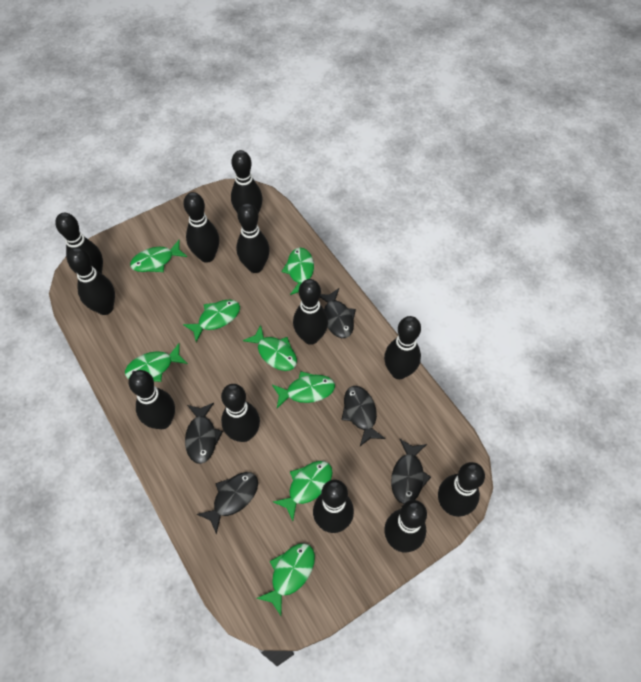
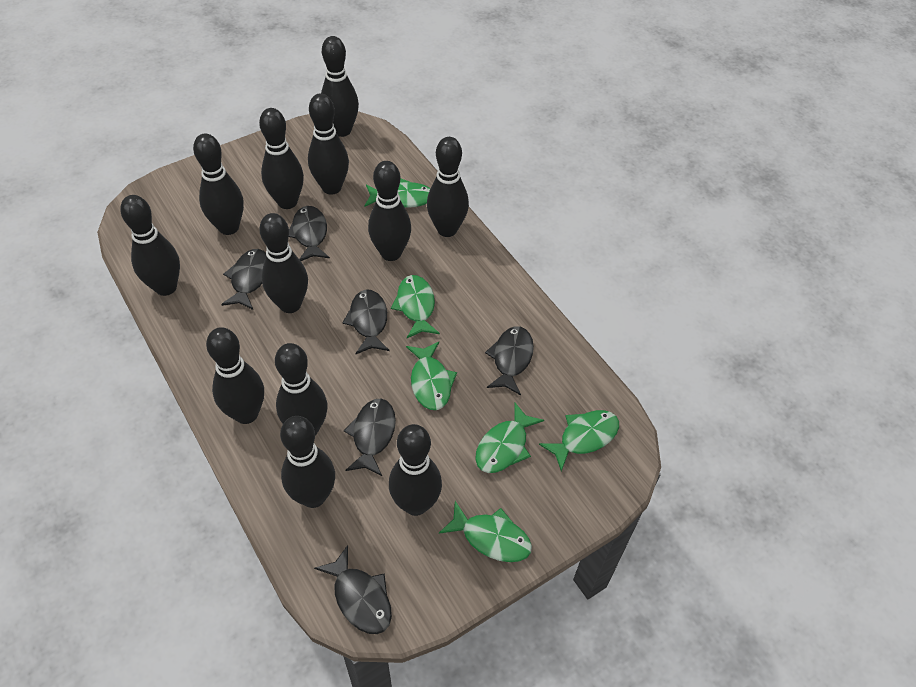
black fish: 5 -> 6
green fish: 8 -> 6

